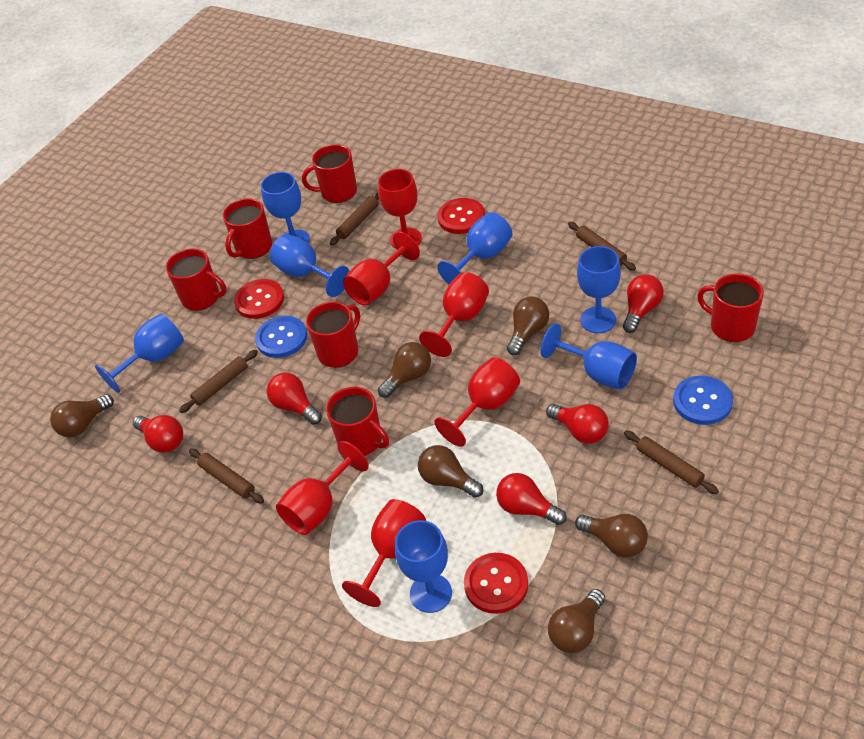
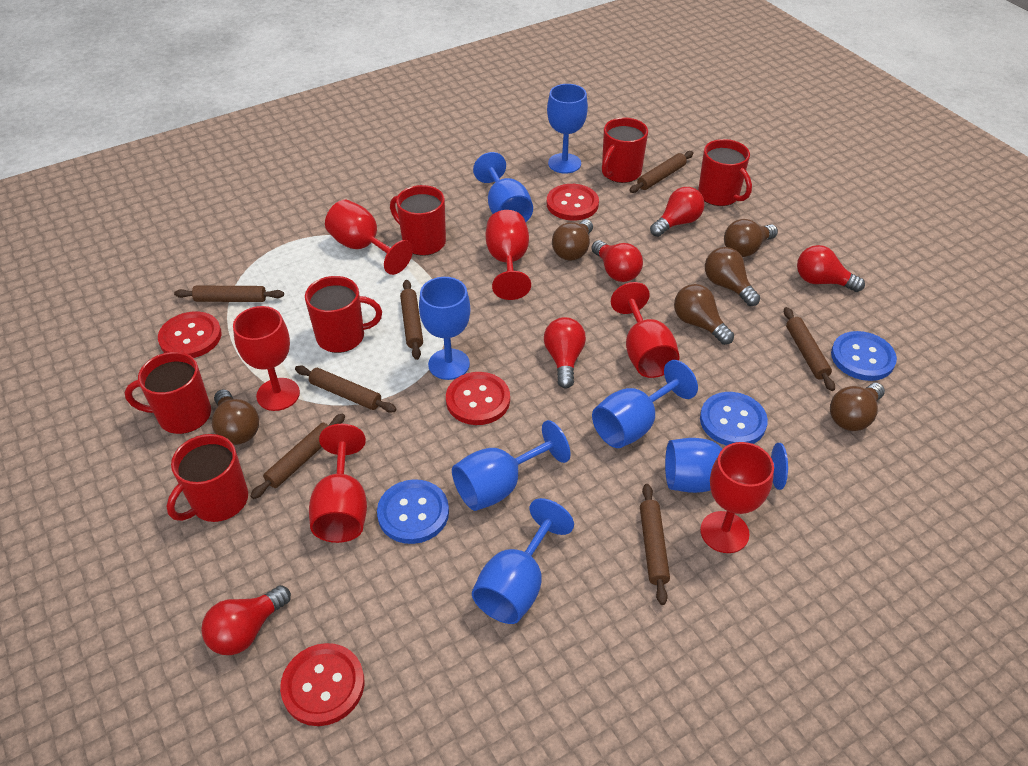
blue button: 2 -> 3
brown rolling pin: 5 -> 7
red button: 3 -> 4

